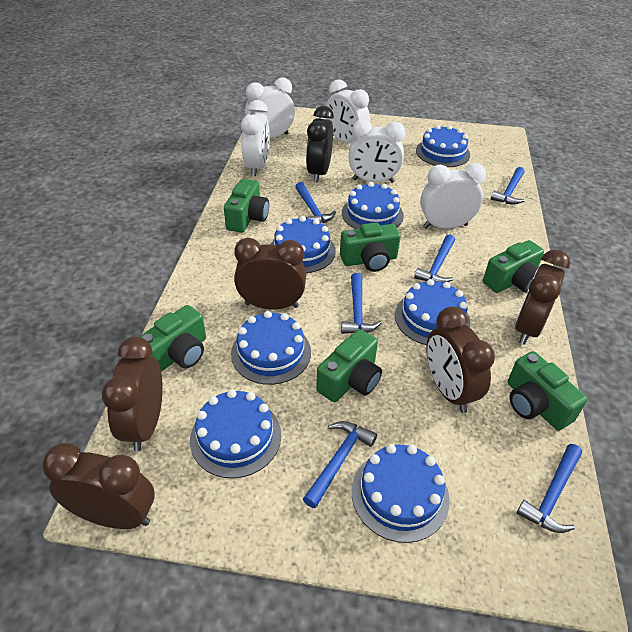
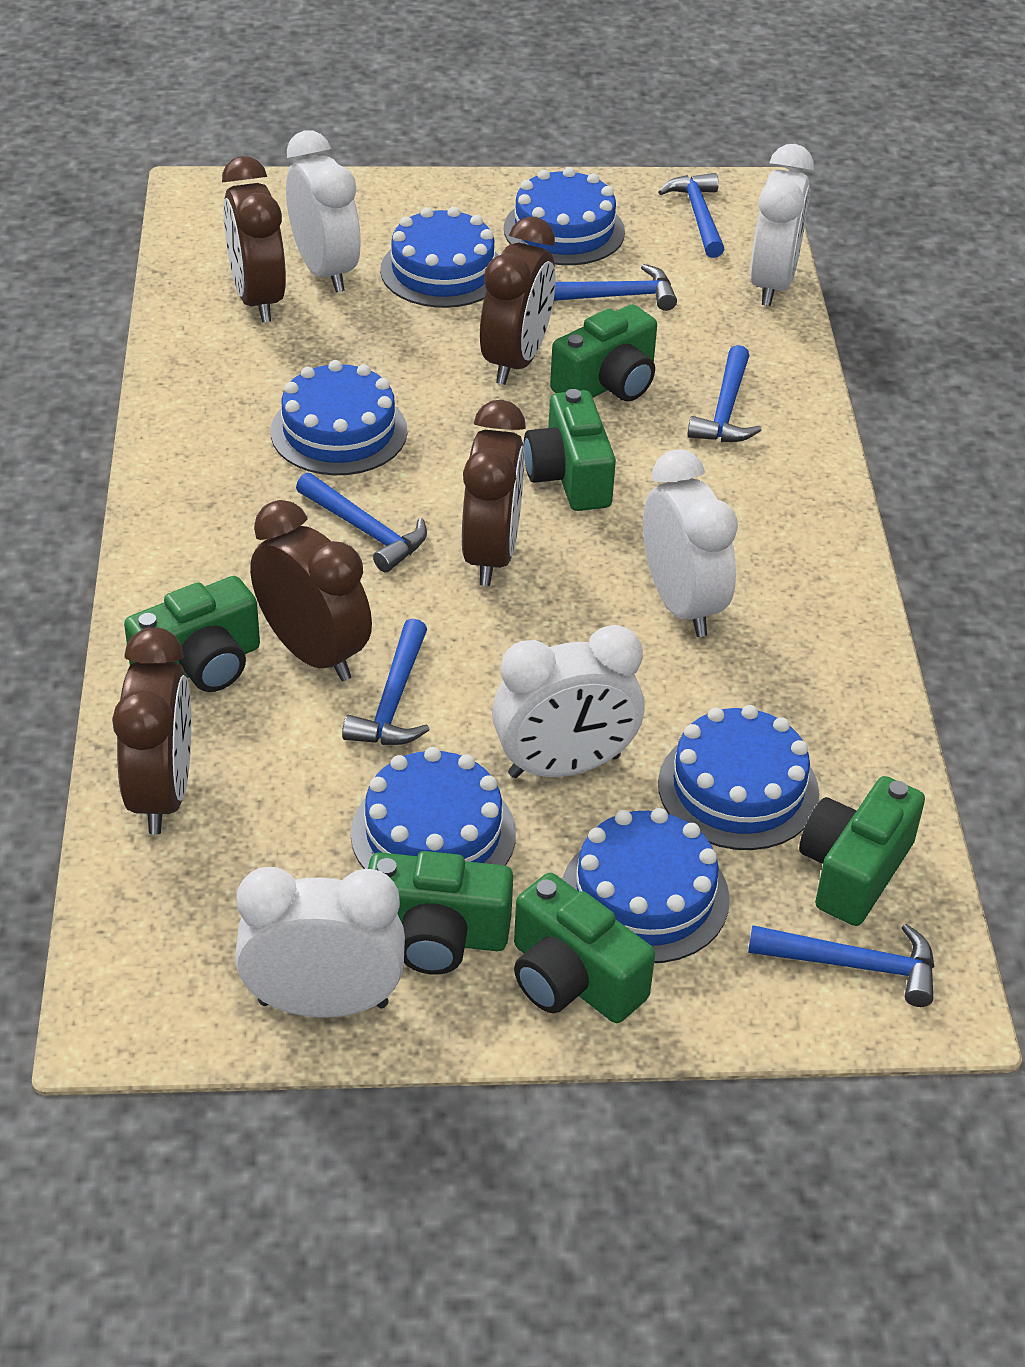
black clock: 1 -> 0
blue cake: 7 -> 6

